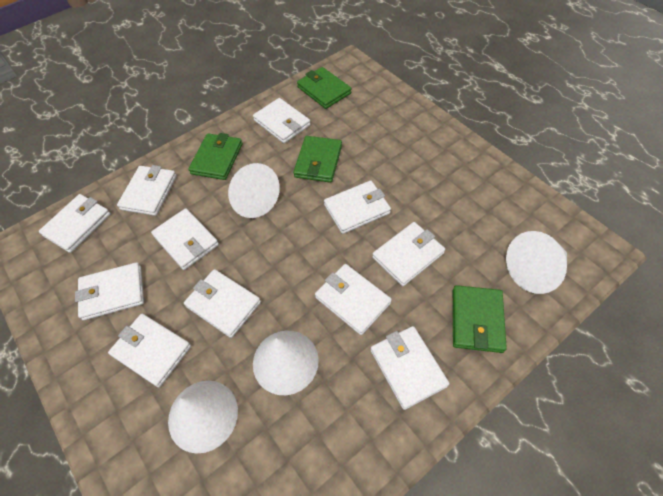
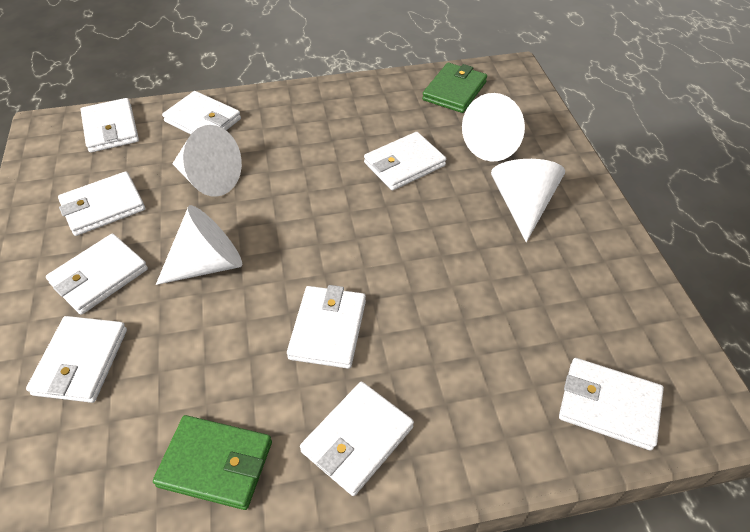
green wallet: 4 -> 2
white wallet: 11 -> 9

